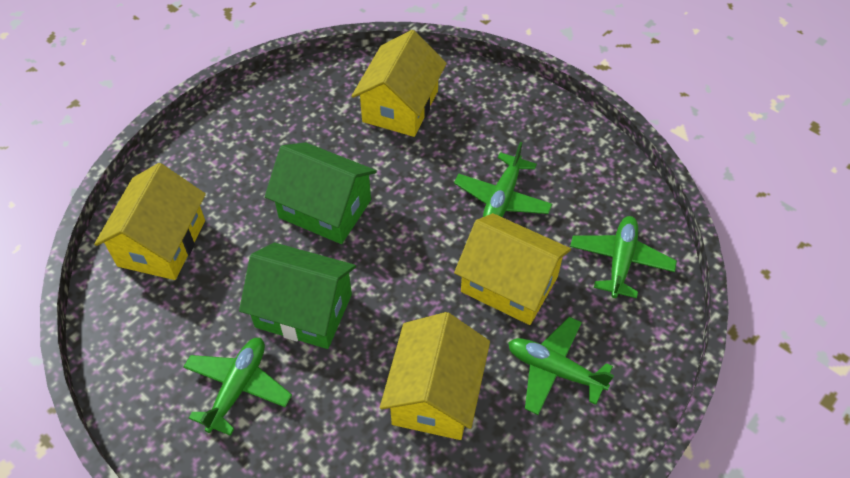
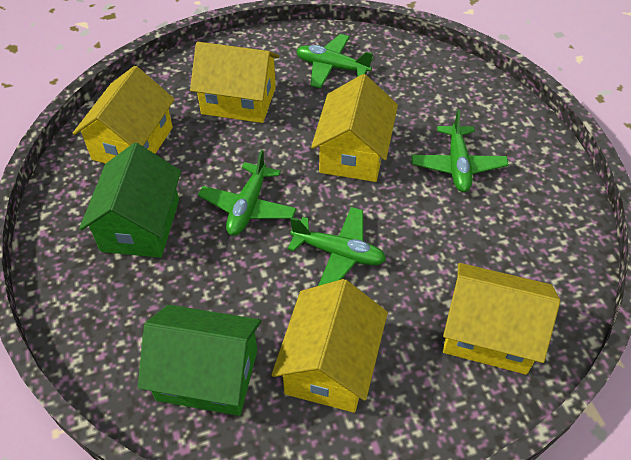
yellow house: 4 -> 5

